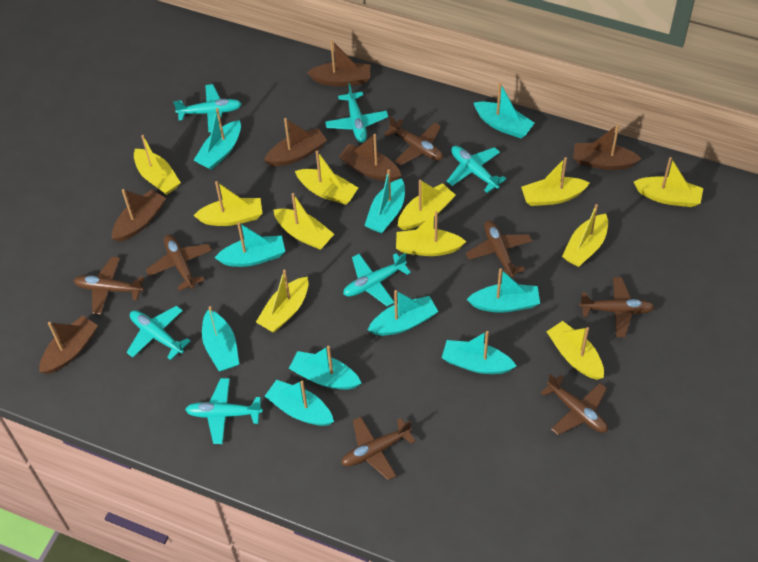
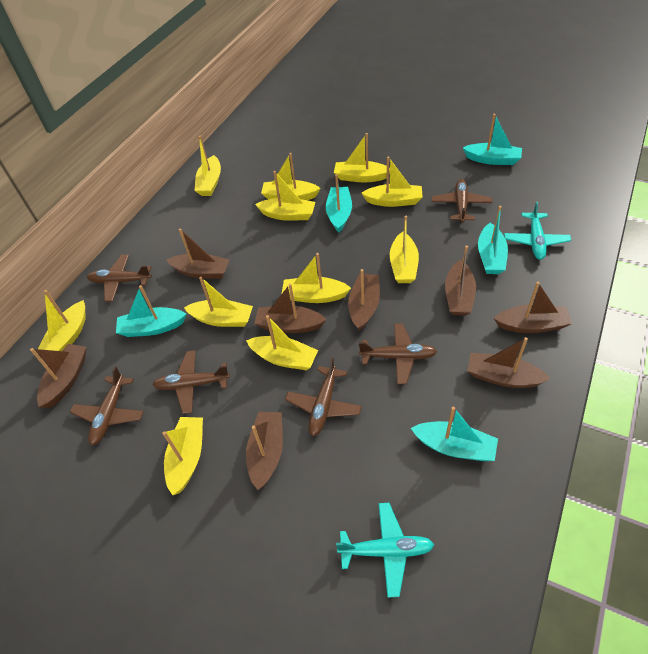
brown boat: 6 -> 8
brown plane: 7 -> 6
turquoise boat: 10 -> 5
turquoise plane: 6 -> 2

